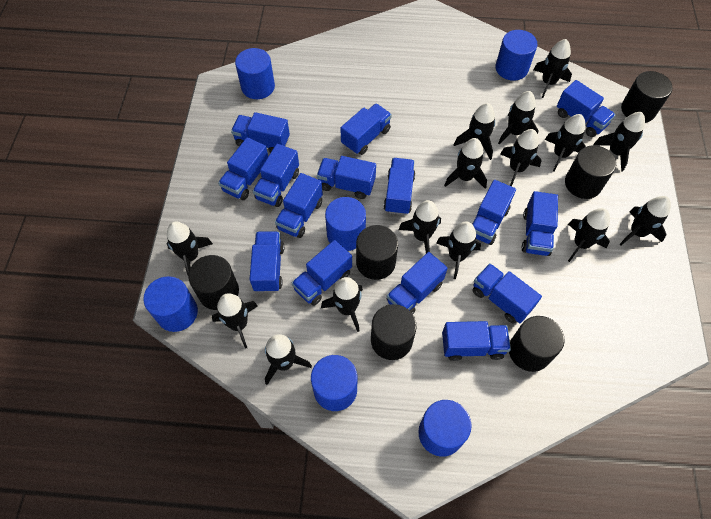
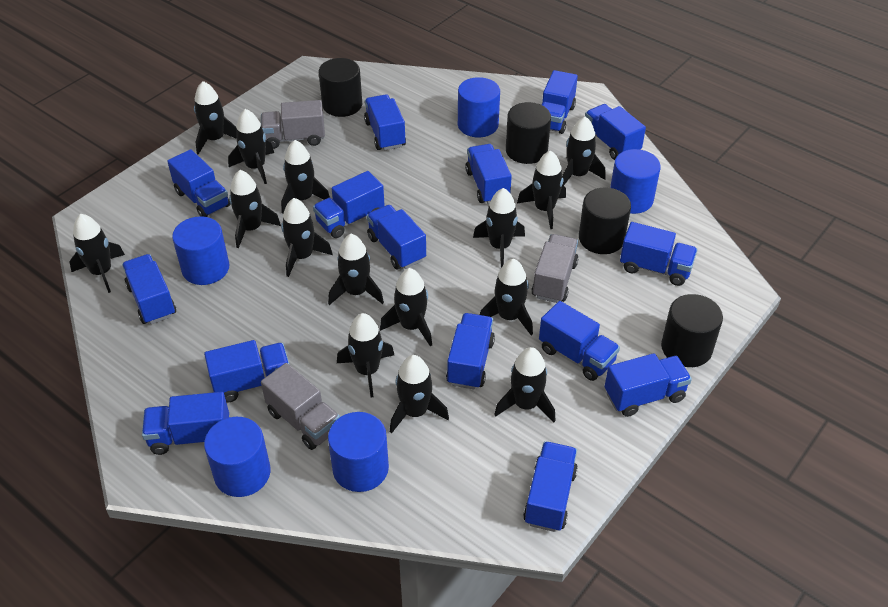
black cylinder: 6 -> 4
blue cylinder: 6 -> 5
grey truck: 0 -> 3

